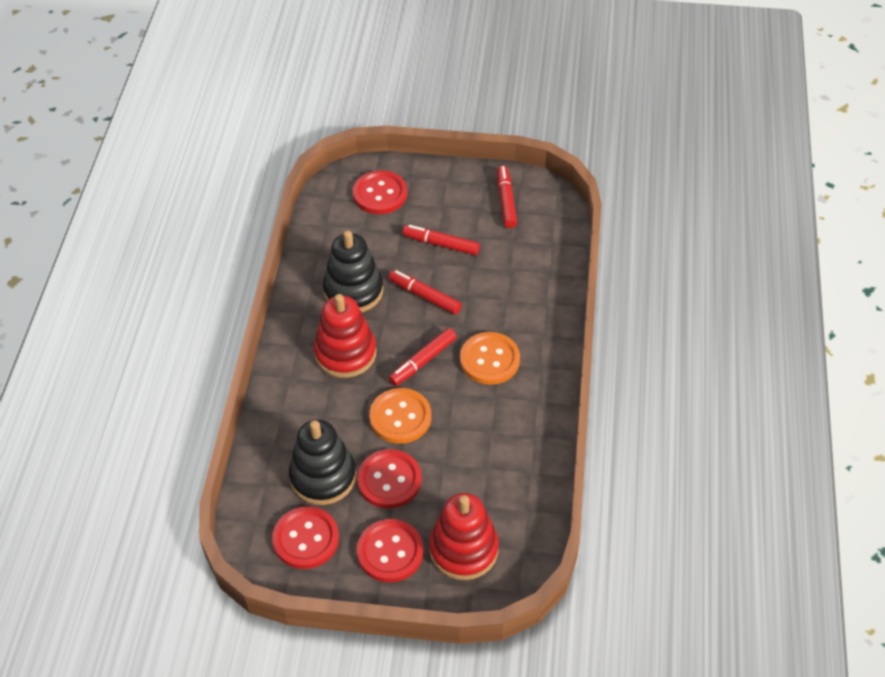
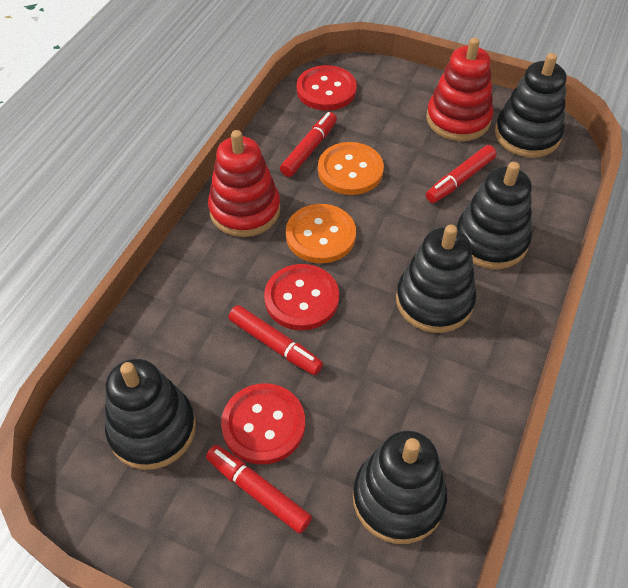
black stacking toy: 2 -> 5
red button: 4 -> 3

